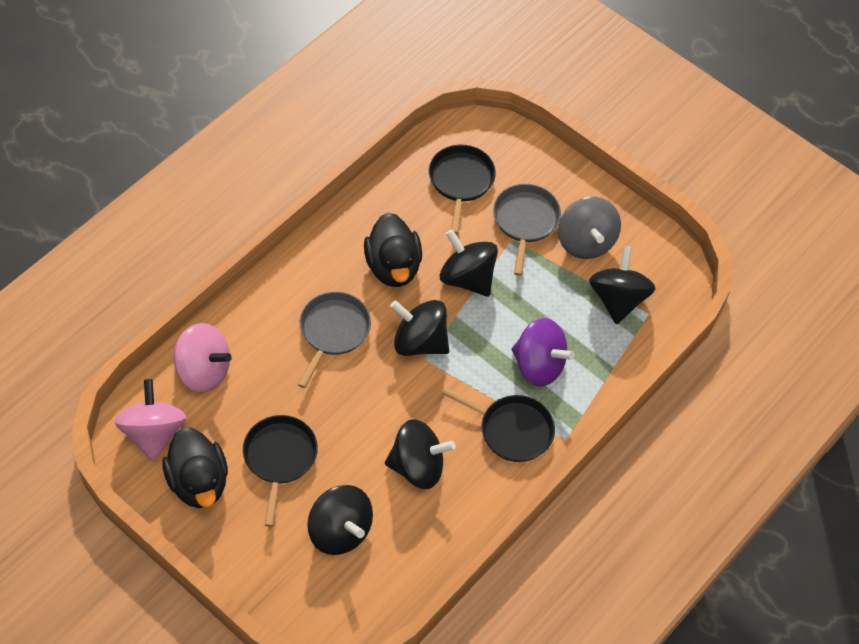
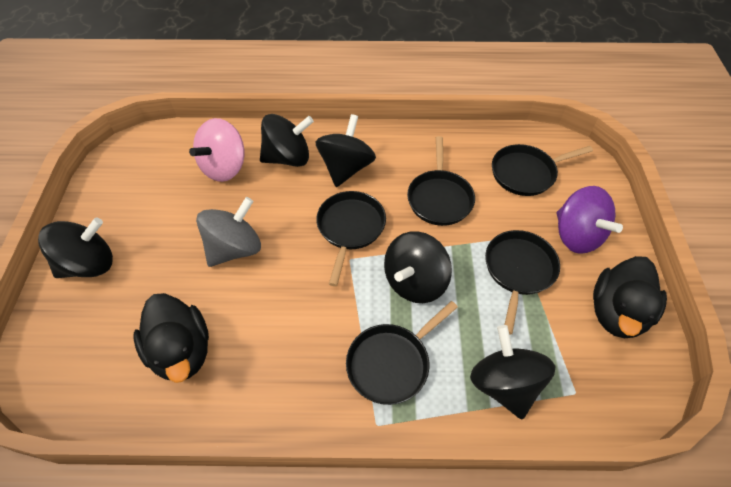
black pan: 3 -> 5
grey pan: 2 -> 0
pink spinning top: 2 -> 1

